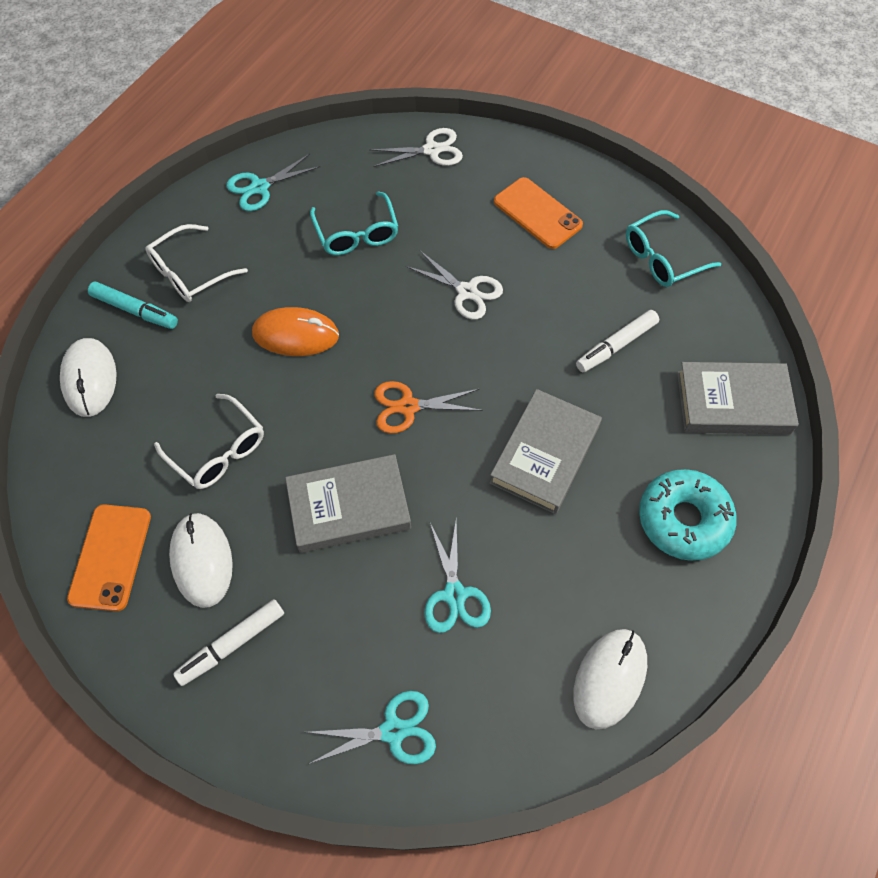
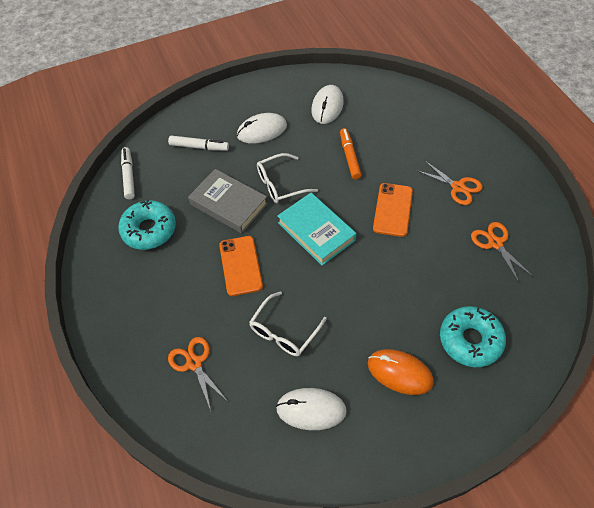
grey book: 3 -> 1
orange marker: 0 -> 1
orange scissors: 1 -> 3
turquoise book: 0 -> 1
turquoise donut: 1 -> 2
turquoise glasses: 2 -> 0
turquoise marker: 1 -> 0
turquoise scissors: 3 -> 0
white scissors: 2 -> 0

